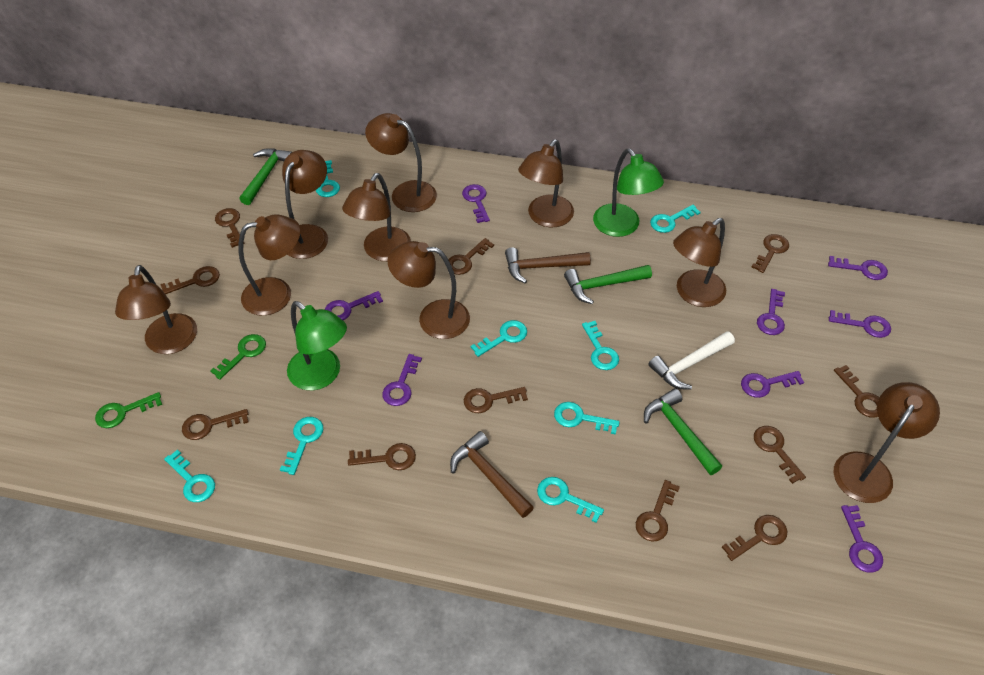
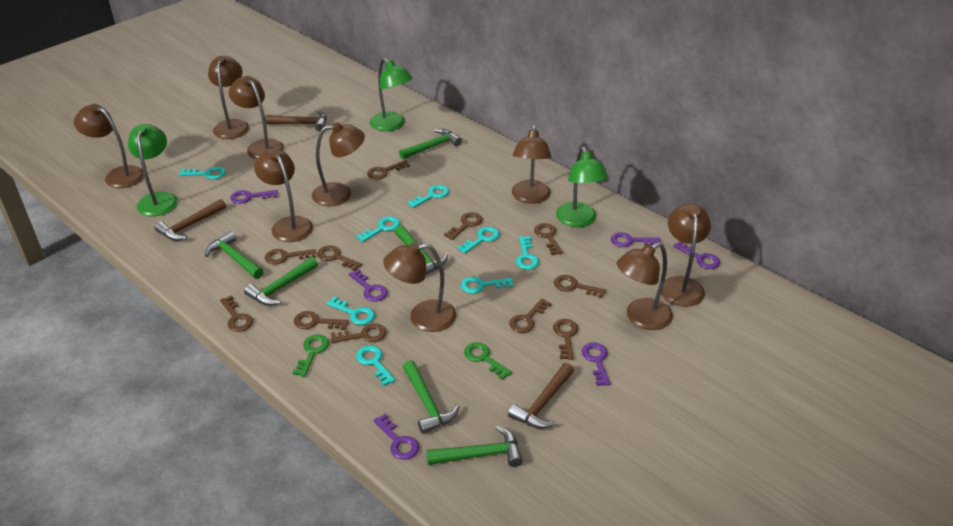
brown hammer: 2 -> 3
green hammer: 3 -> 6
green lamp: 2 -> 3
purple key: 8 -> 6
white hammer: 1 -> 0

